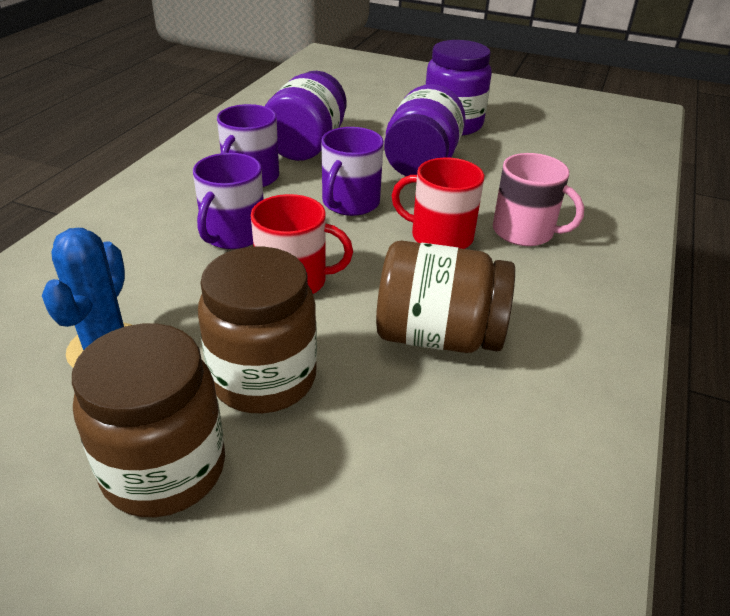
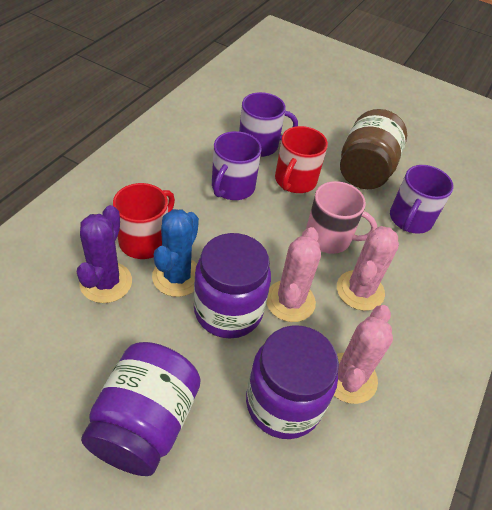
brown jar: 3 -> 1
pink cactus: 0 -> 3
purple cactus: 0 -> 1

